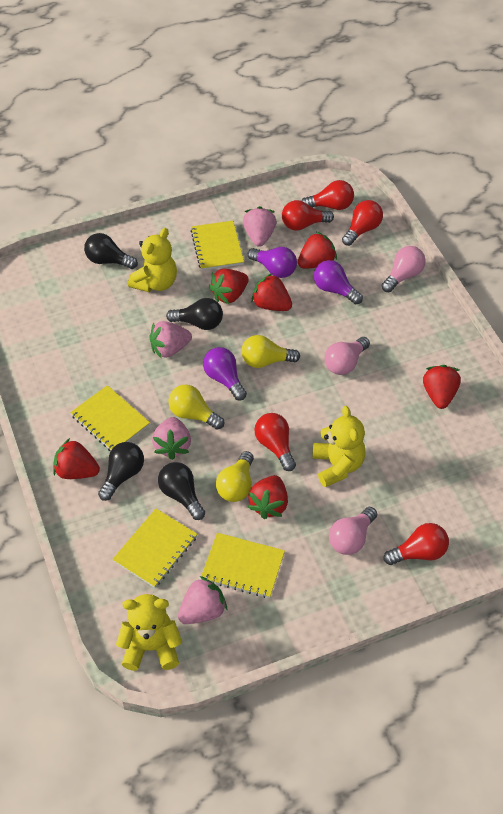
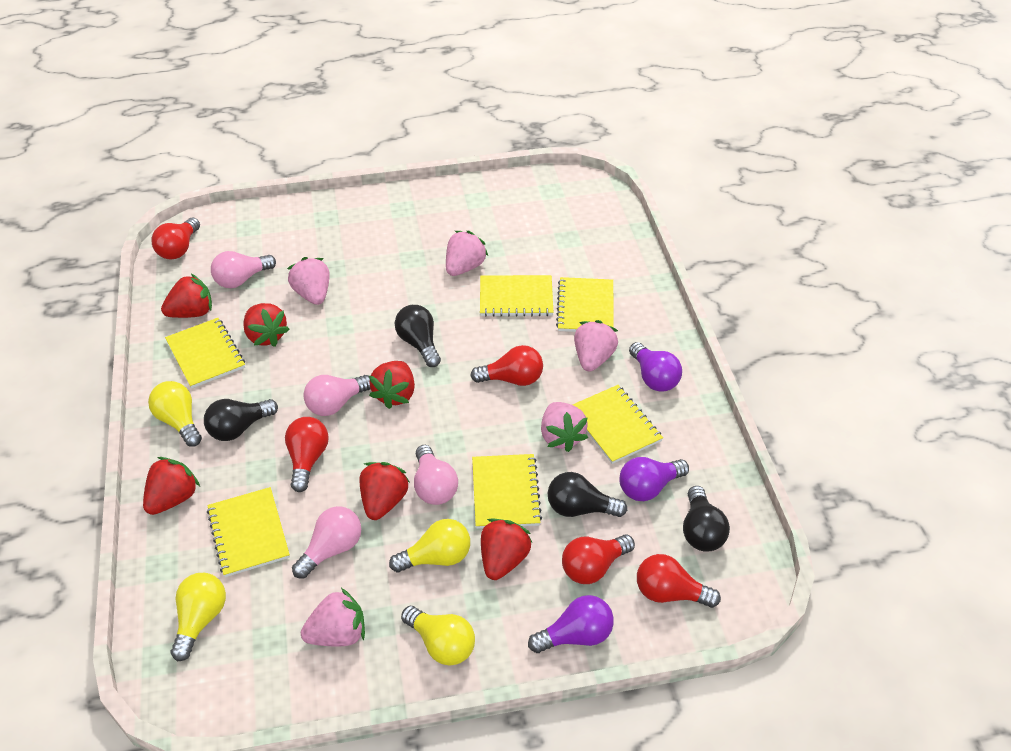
pink light bulb: 3 -> 4
pink strawberry: 4 -> 5
yellow light bulb: 3 -> 4
yellow notebook: 4 -> 6
yellow teddy bear: 3 -> 0

